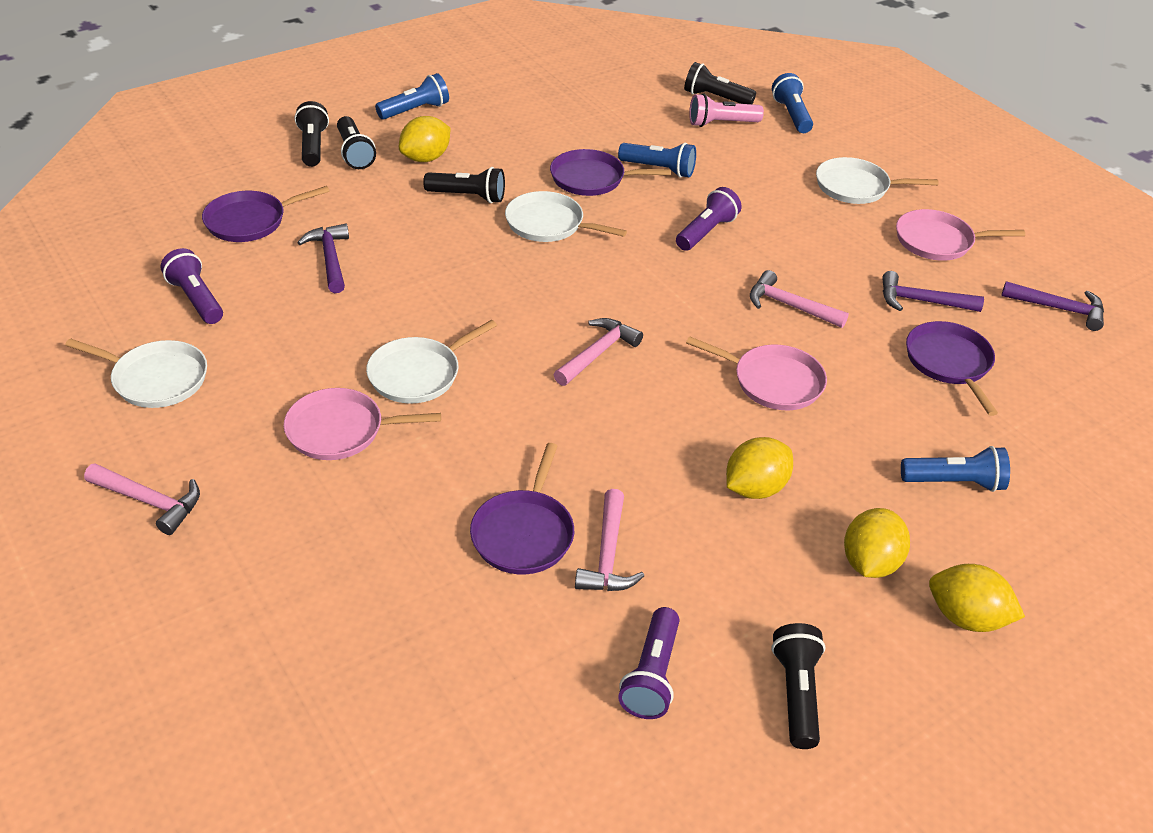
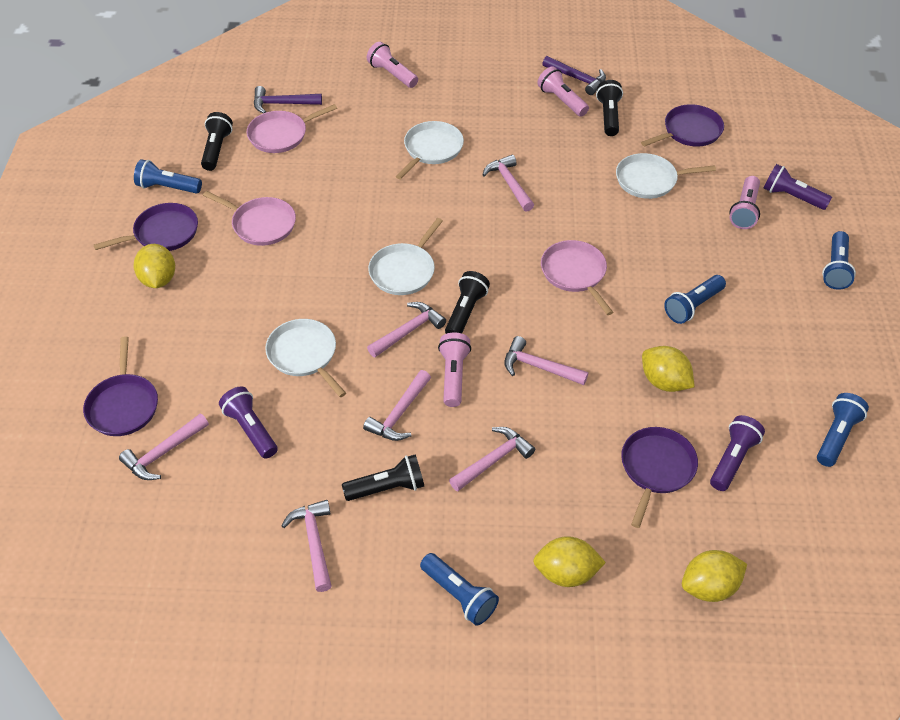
black flashlight: 5 -> 4
blue flashlight: 4 -> 5
pink flashlight: 1 -> 4
pink hammer: 4 -> 7
purple hammer: 3 -> 2

